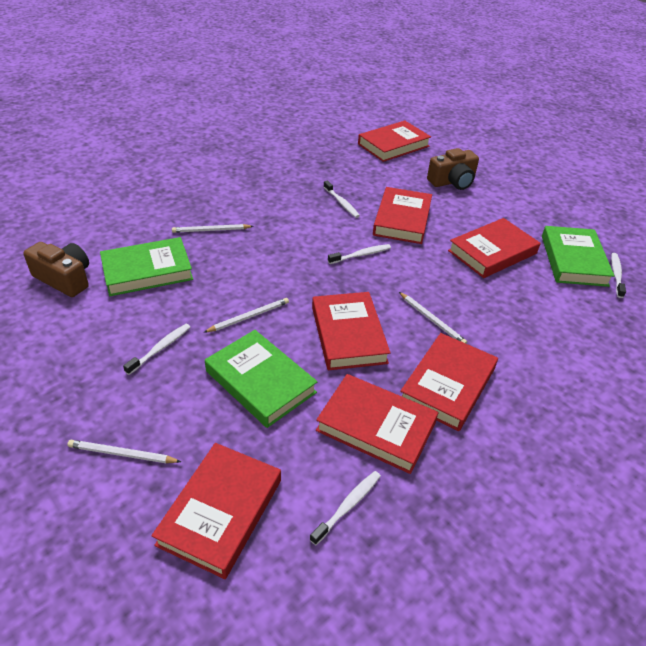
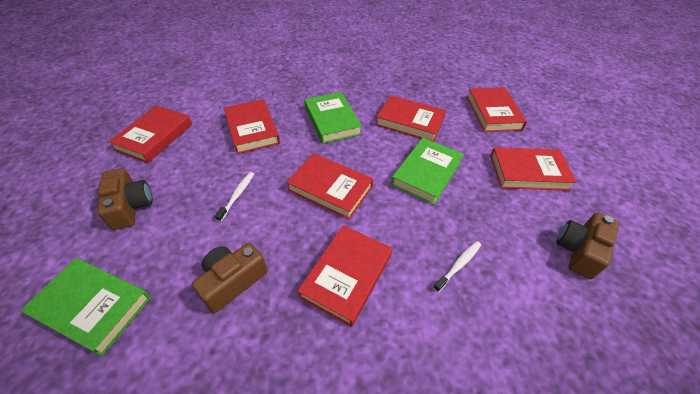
brown camera: 2 -> 3
white pencil: 4 -> 0
white toothbrush: 5 -> 2

